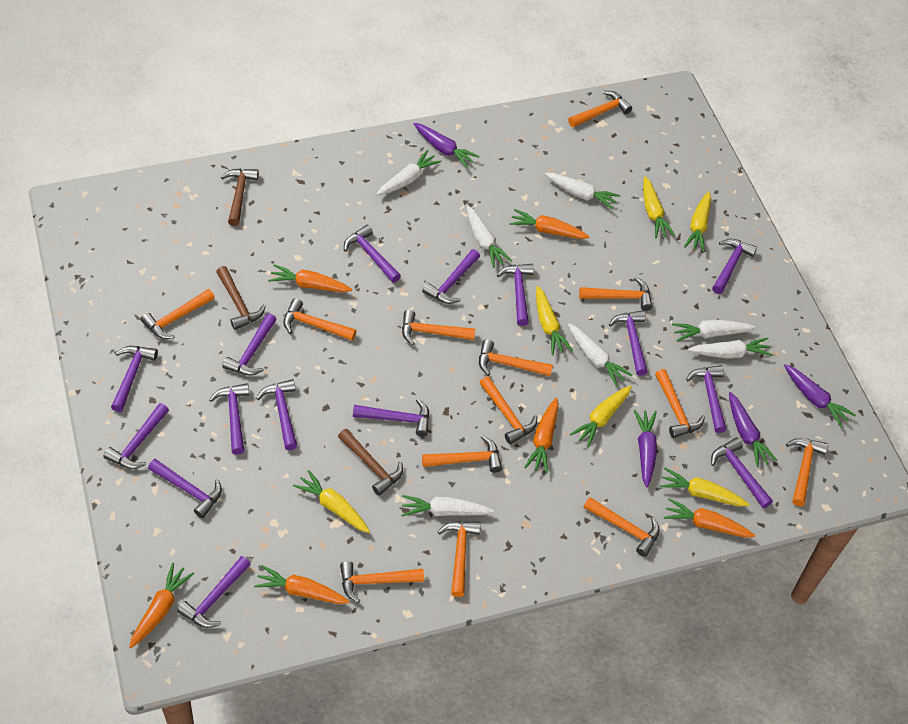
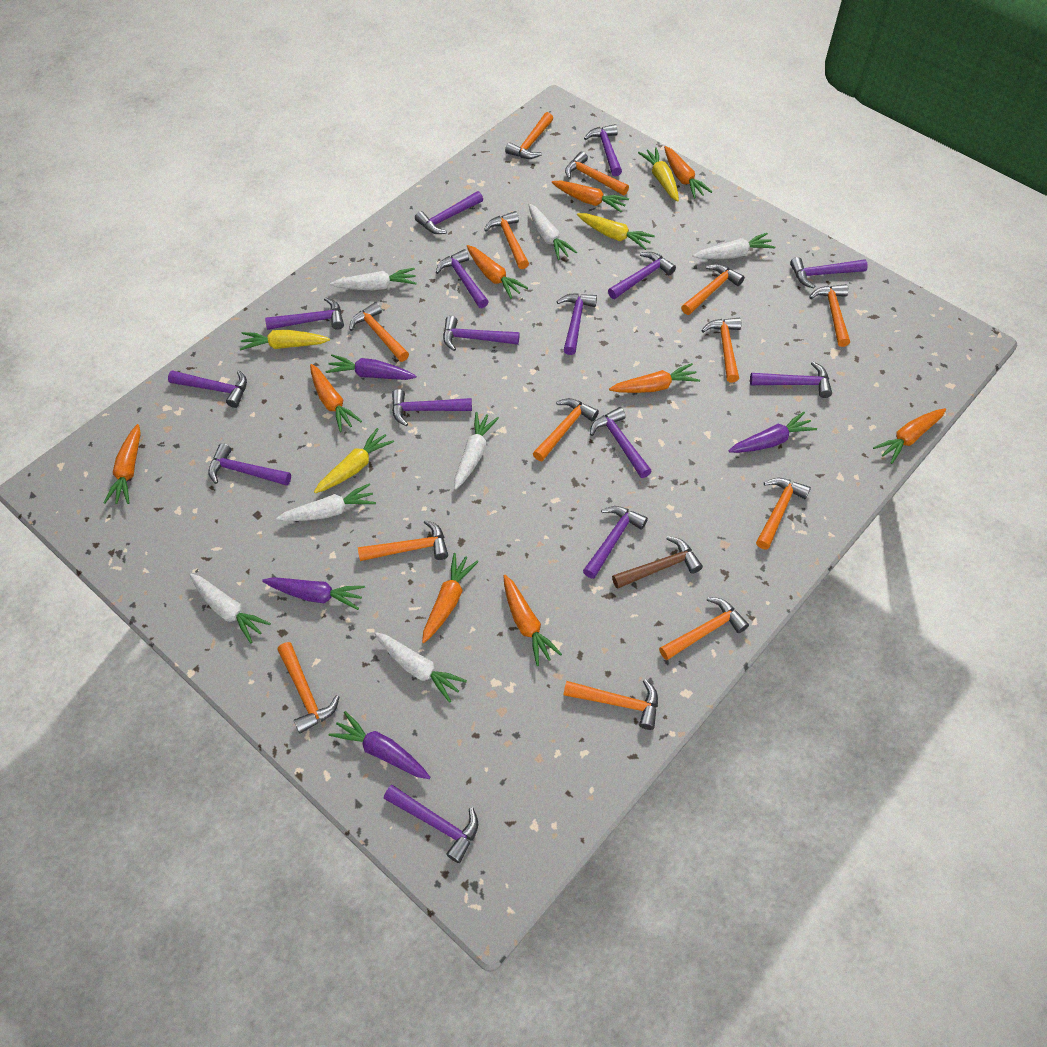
brown hammer: 3 -> 1
orange carrot: 6 -> 9
yellow carrot: 6 -> 4

